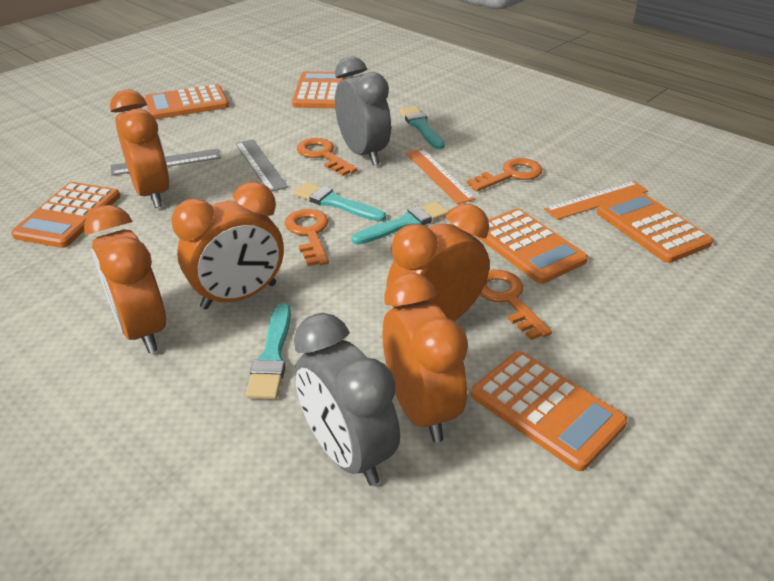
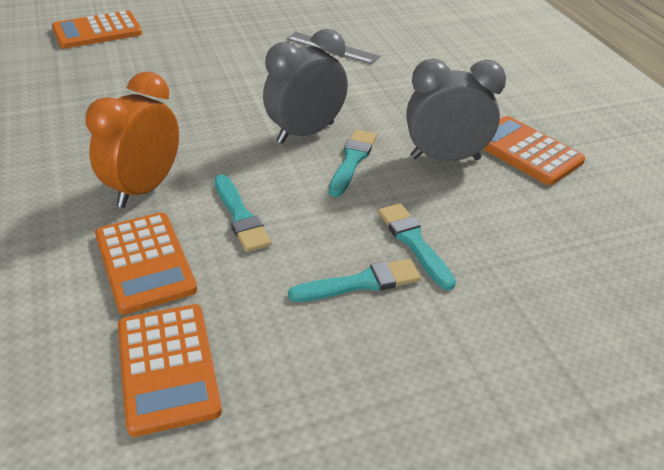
grey ruler: 2 -> 1
orange calculator: 6 -> 4
orange clock: 5 -> 1
orange key: 4 -> 0
orange ruler: 2 -> 0

